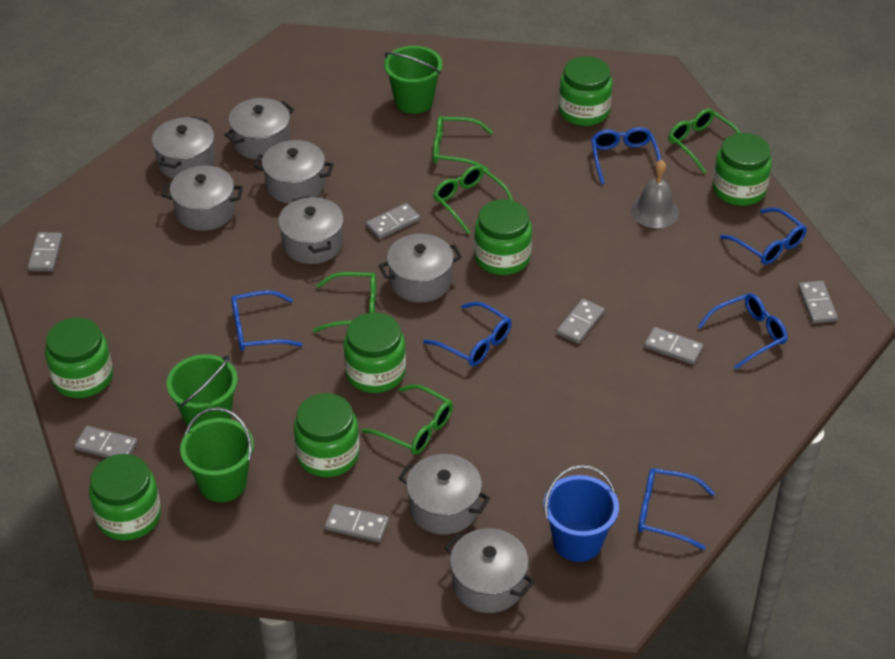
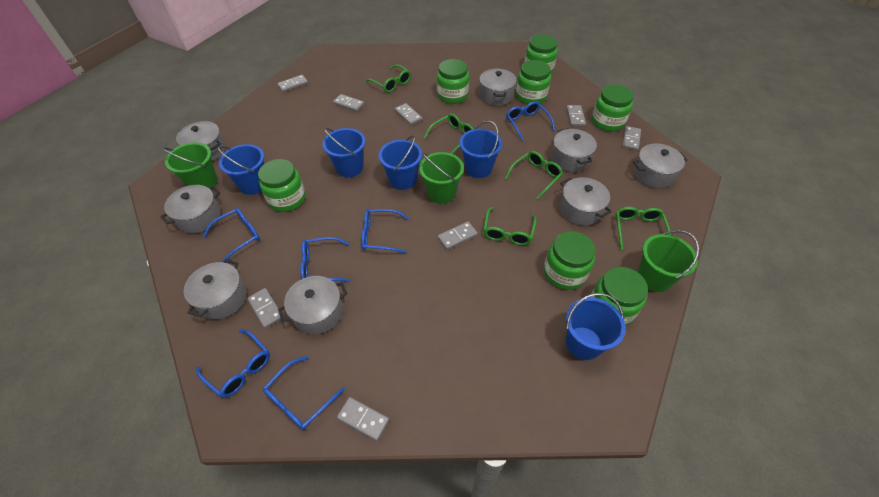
blue bucket: 1 -> 5
grey bell: 1 -> 0
grey domino: 7 -> 8

